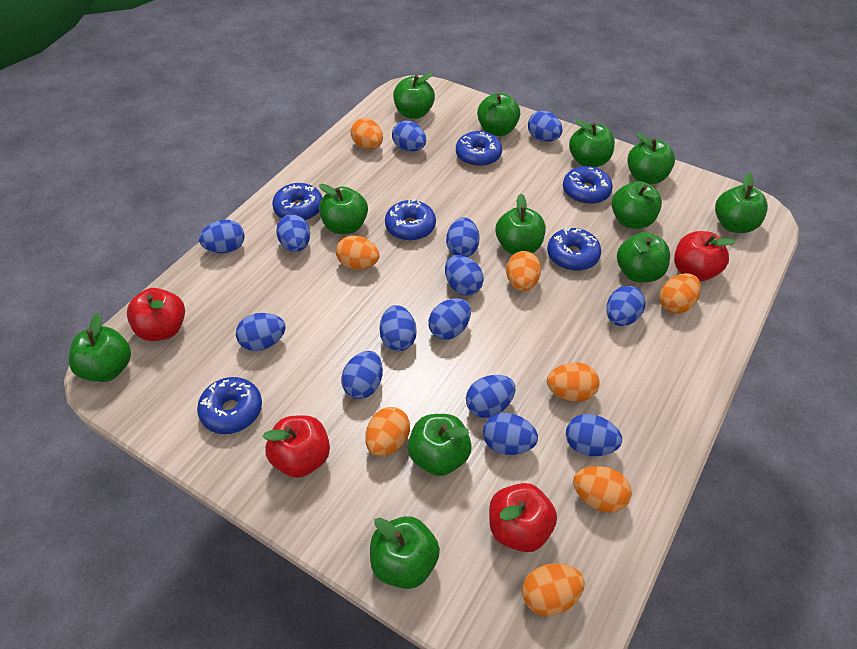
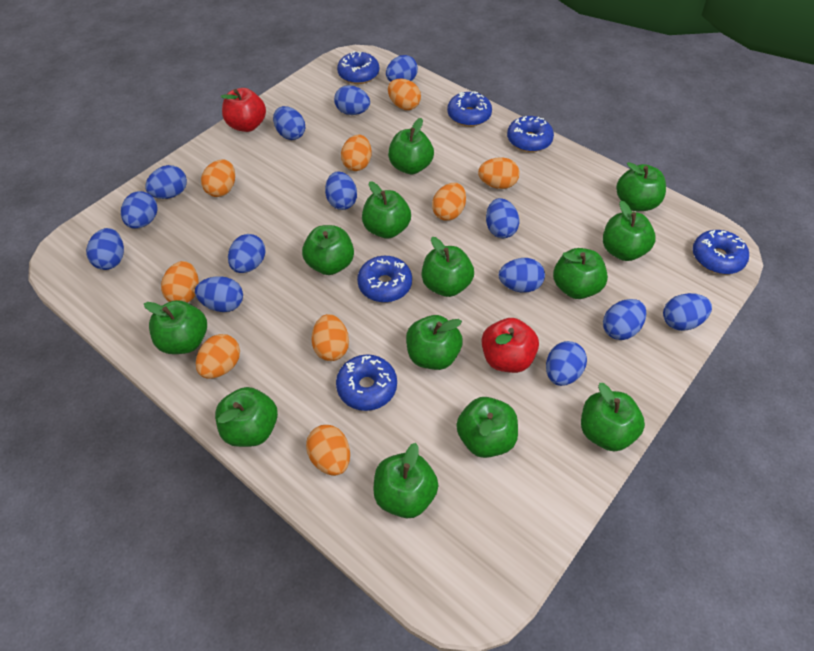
green apple: 12 -> 13
orange egg: 8 -> 9
red apple: 4 -> 2

